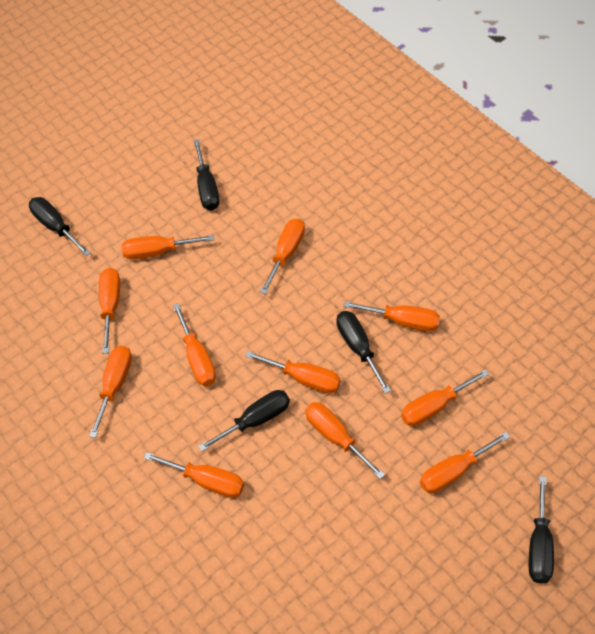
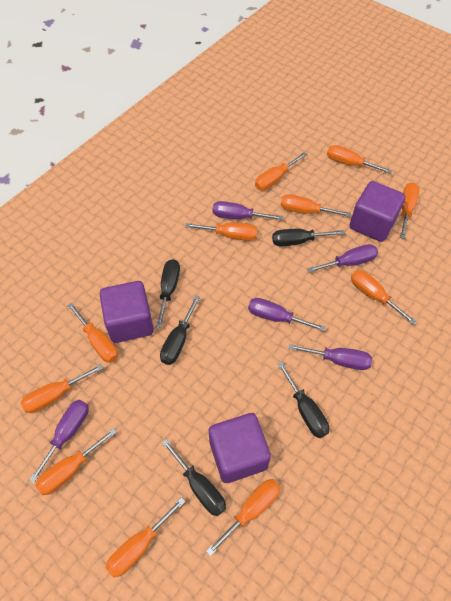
purple cube: 0 -> 3
purple screwdriver: 0 -> 5

